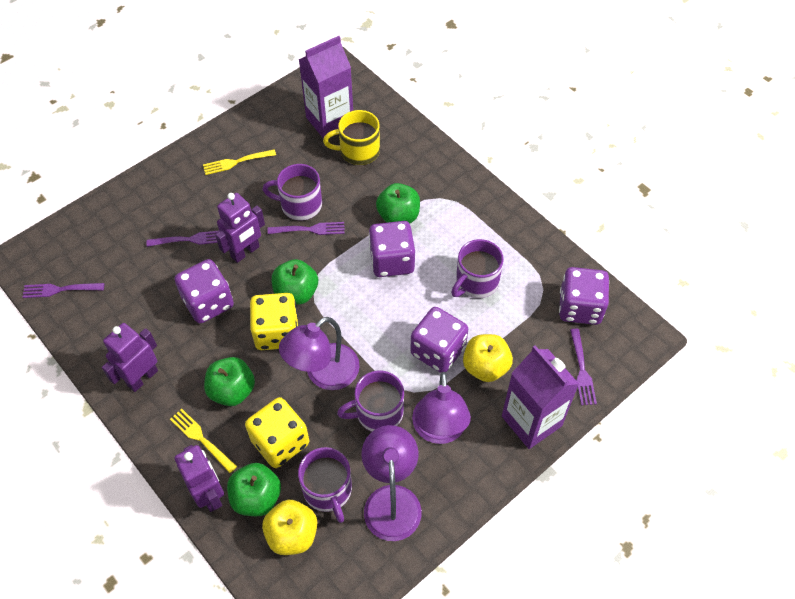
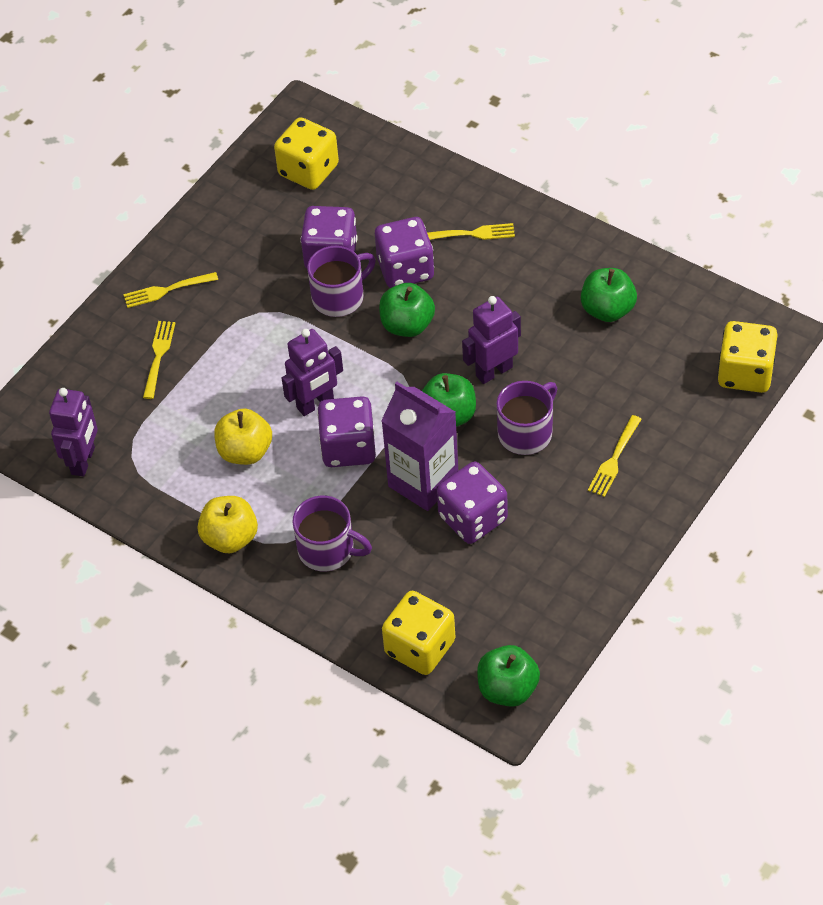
purple carton: 2 -> 1
purple fork: 4 -> 0
purple lamp: 3 -> 0
purple mug: 4 -> 3
yellow dice: 2 -> 3
yellow fork: 2 -> 4
yellow mug: 1 -> 0

